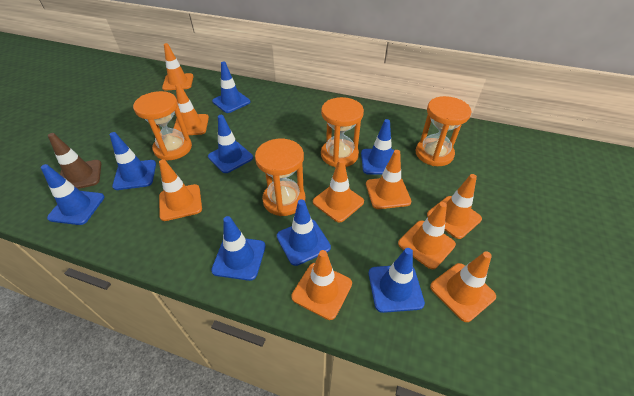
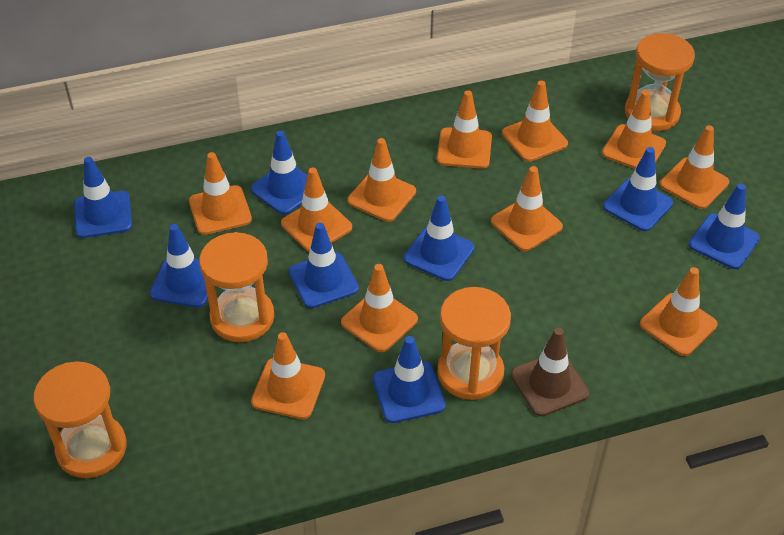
orange traffic cone: 9 -> 11

